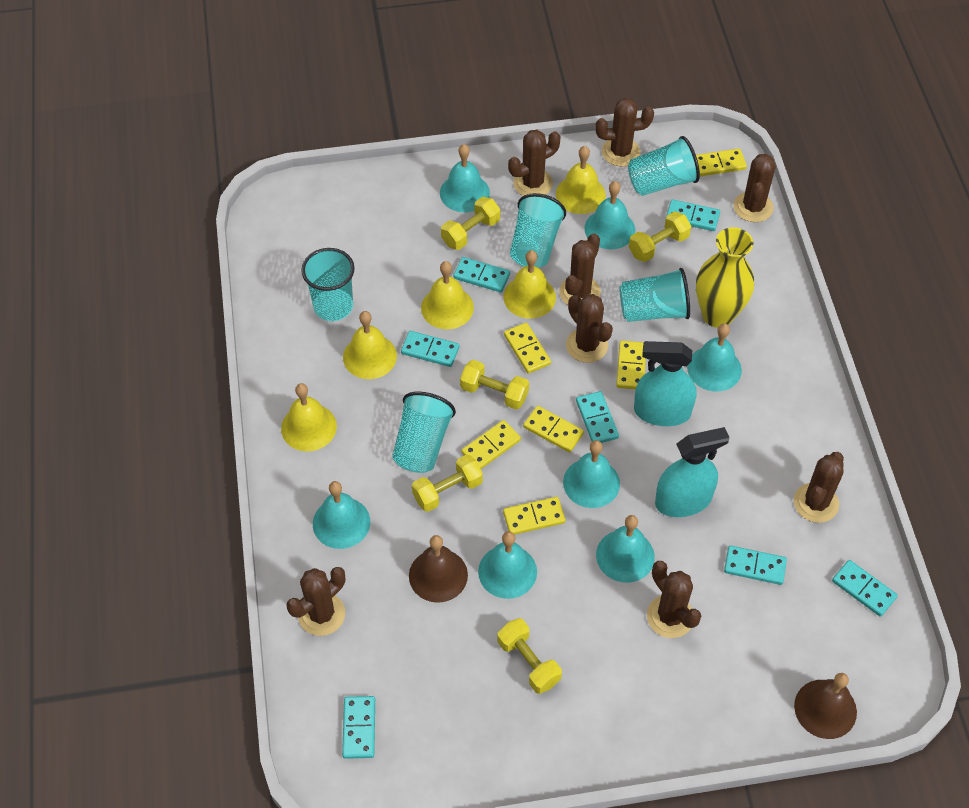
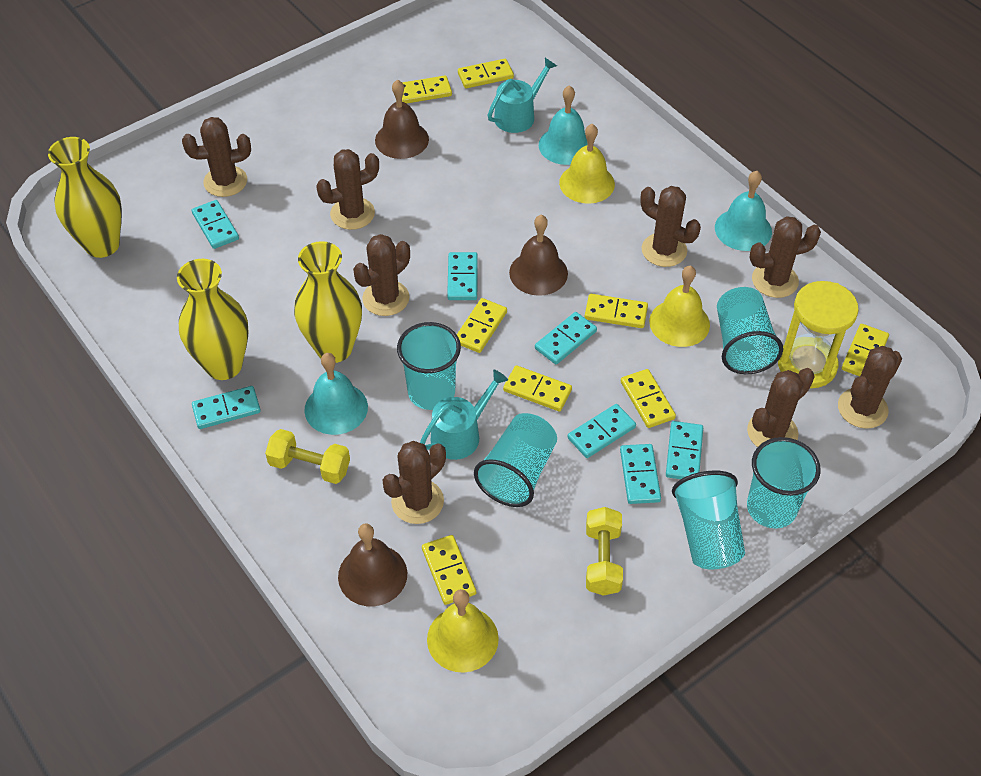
brown bell: 2 -> 3
turquoise bell: 7 -> 3
turquoise spray bottle: 2 -> 0
turquoise watering can: 0 -> 2
yellow bell: 5 -> 3
yellow domino: 6 -> 8
yellow dumbbell: 5 -> 2
yellow hourglass: 0 -> 1
yellow vase: 1 -> 3

